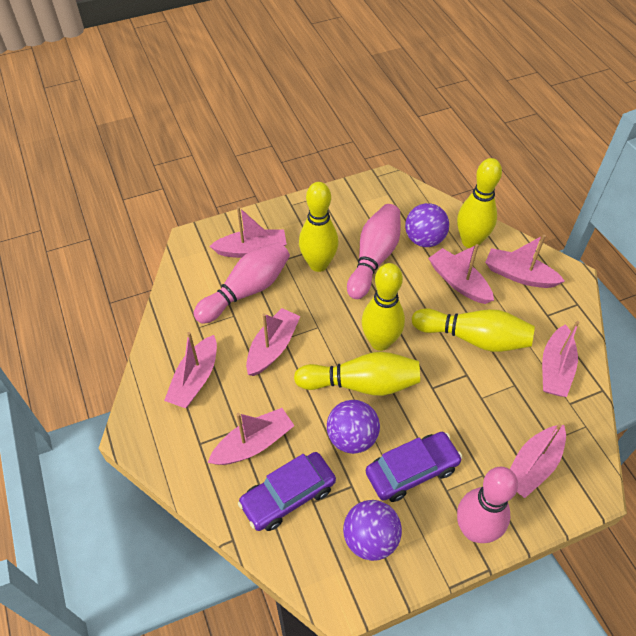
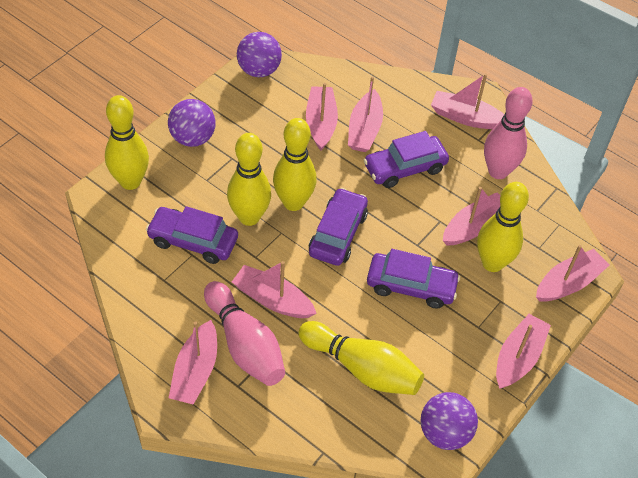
pink bowling pin: 3 -> 2
purple car: 2 -> 4

